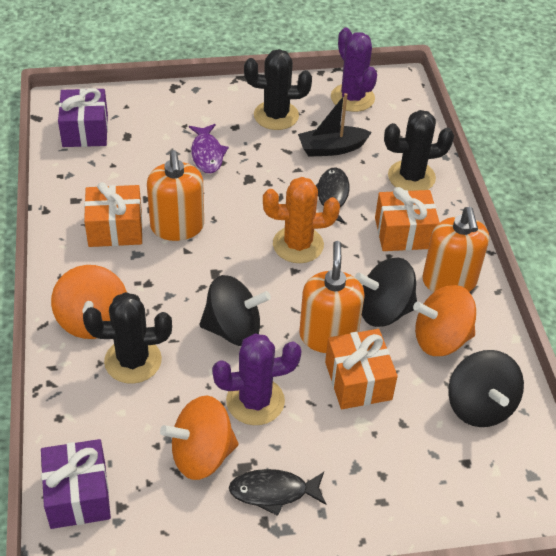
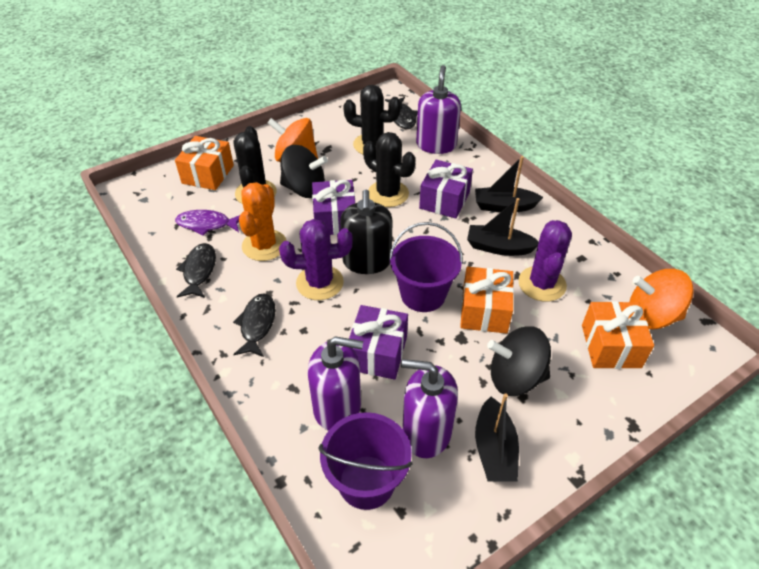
black boat: 1 -> 3
black fish: 2 -> 3
black soap dispenser: 0 -> 1
black spinning top: 3 -> 2
orange soap dispenser: 3 -> 0
orange spinning top: 3 -> 2
purple bucket: 0 -> 2
purple gift: 2 -> 3
purple soap dispenser: 0 -> 3

